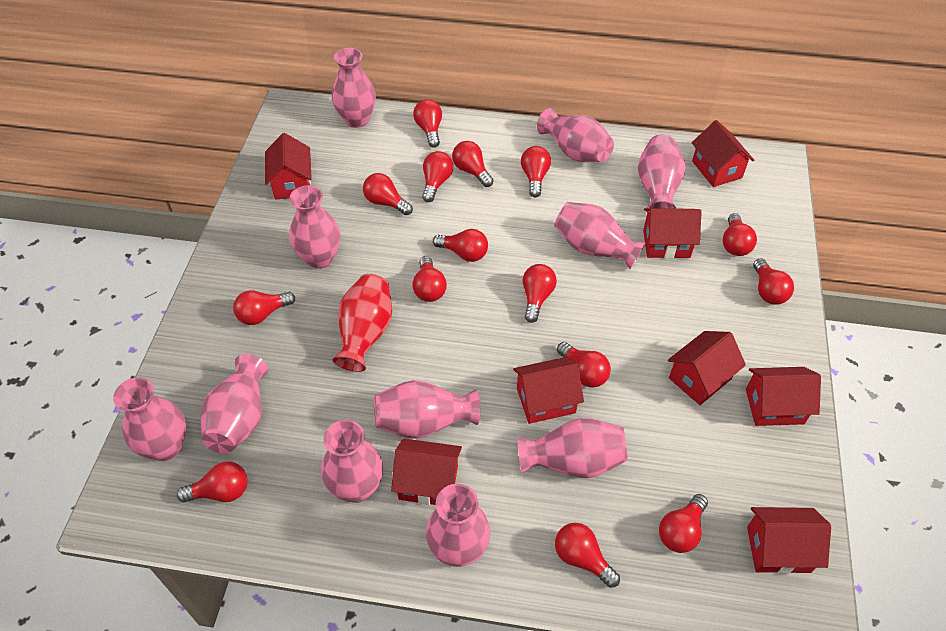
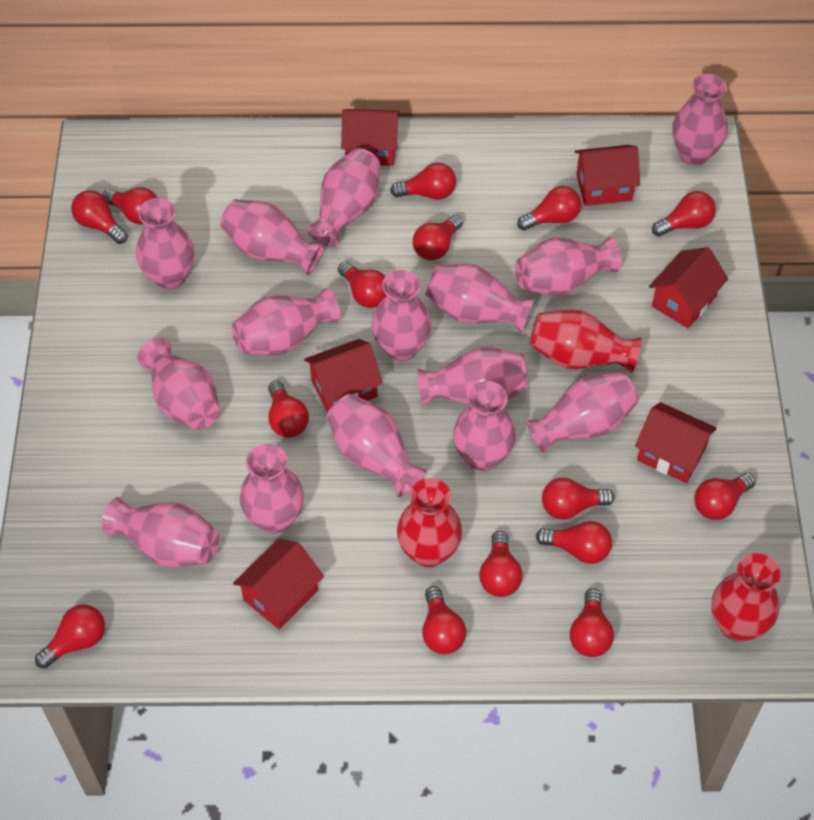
pink vase: 11 -> 15
red house: 8 -> 6
red vase: 1 -> 3

